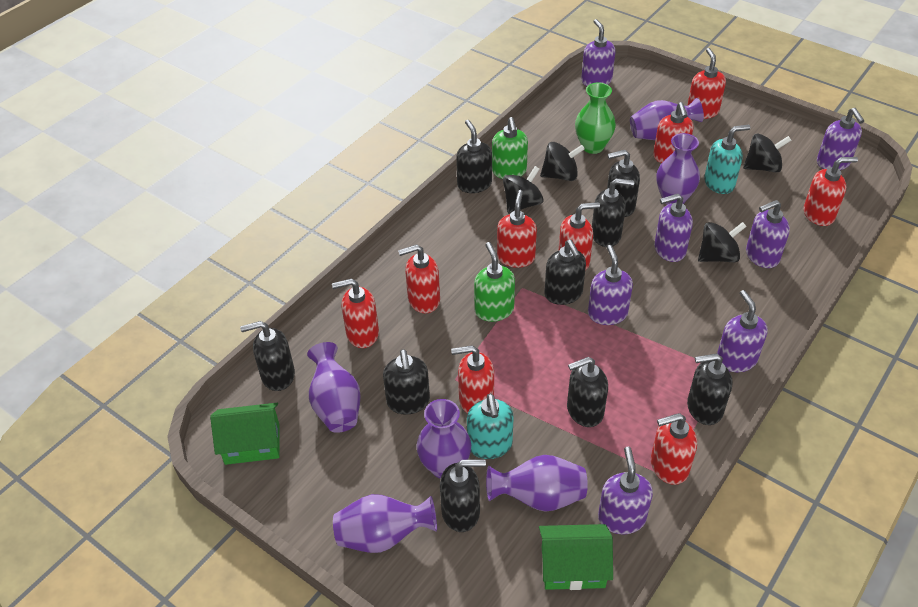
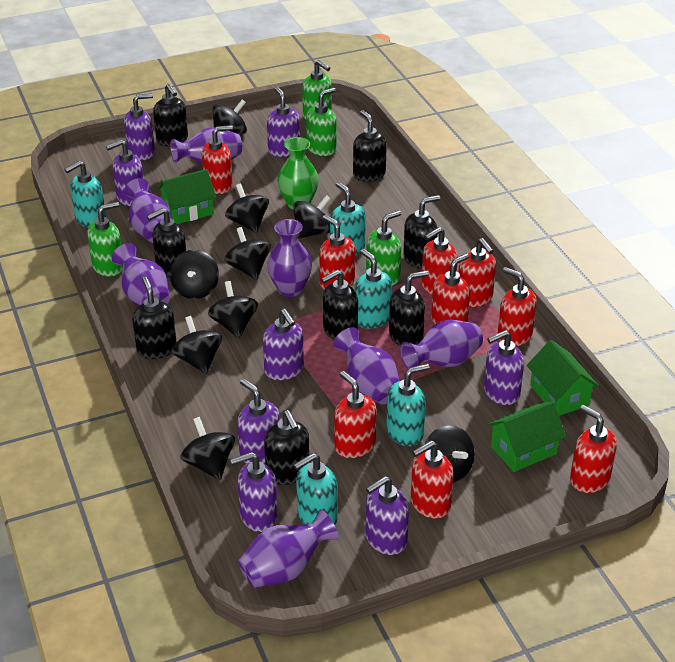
black soap dispenser: 9 -> 8
black spinning top: 4 -> 9
green house: 2 -> 3
green soap dispenser: 2 -> 4
purple soap dispenser: 7 -> 8
purple vase: 6 -> 7
turquoise soap dispenser: 2 -> 5

